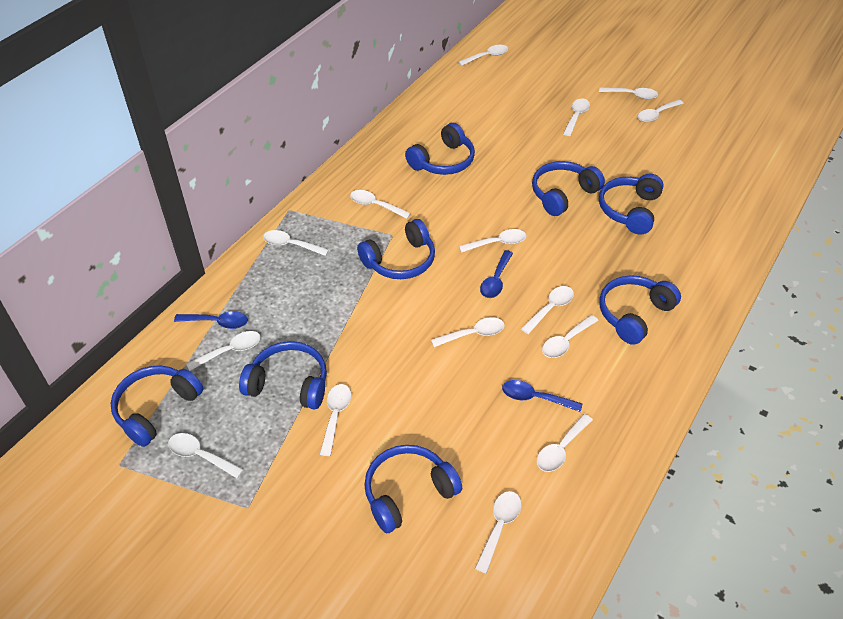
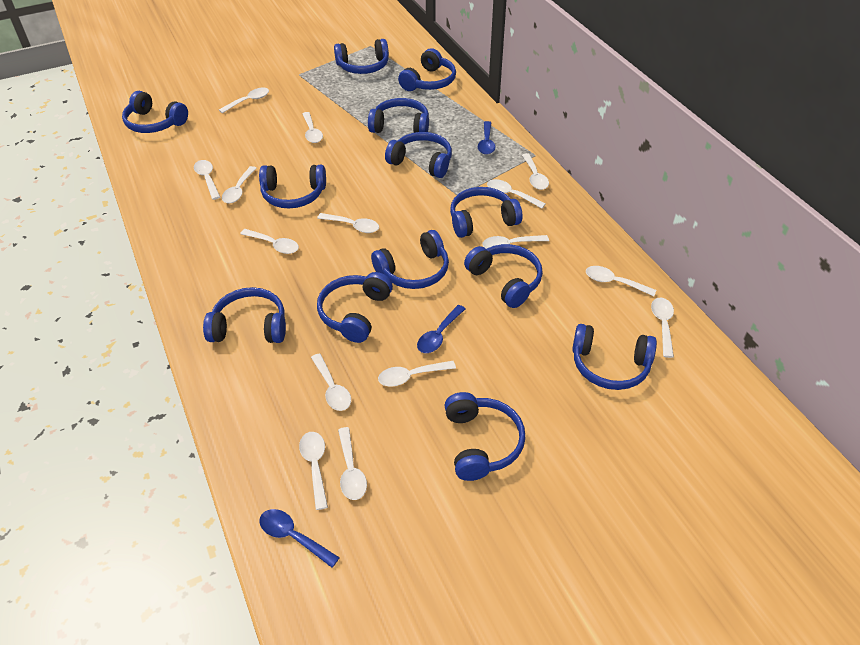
blue headphones: 8 -> 13

